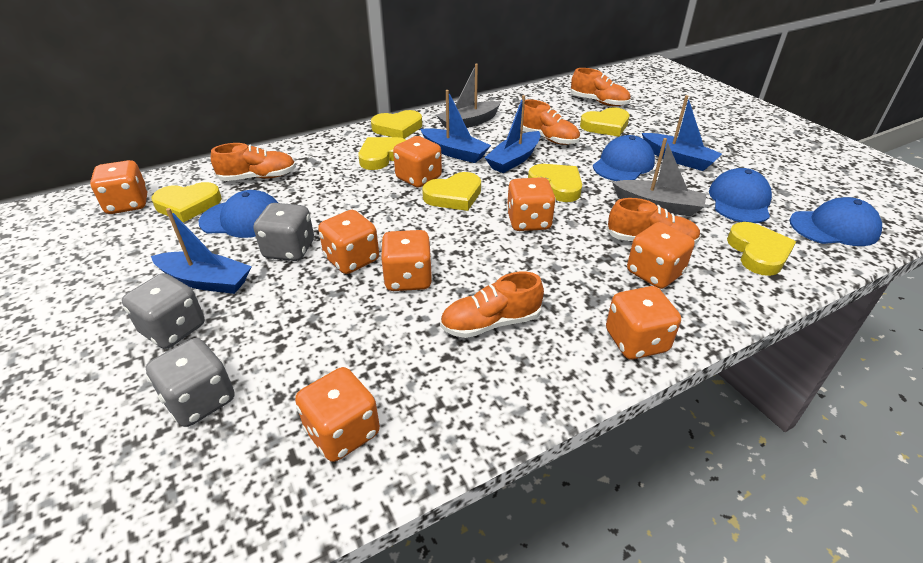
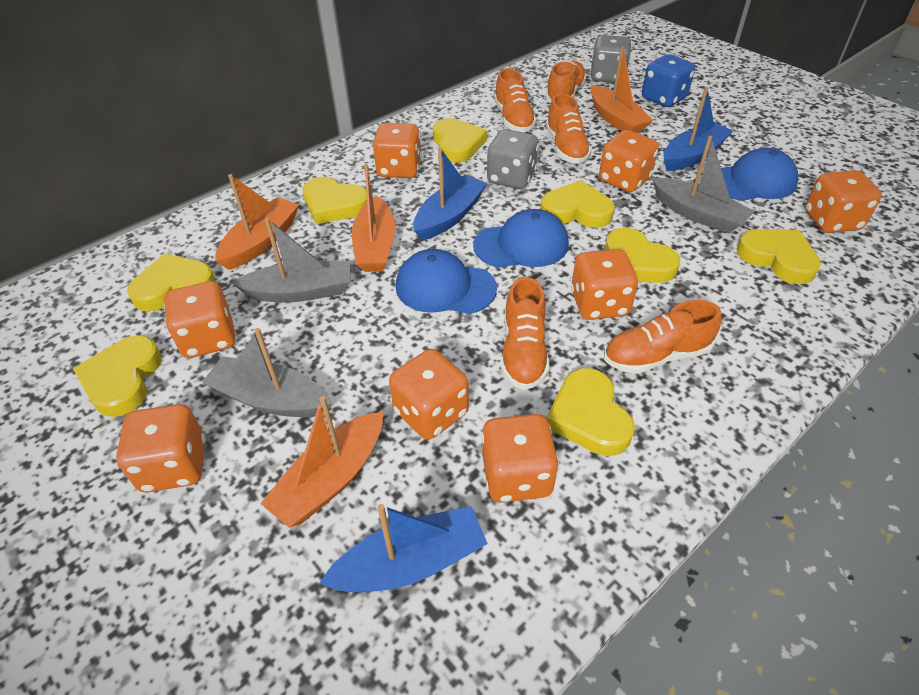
blue boat: 4 -> 3
blue cap: 4 -> 3
blue dice: 0 -> 1
grey boat: 2 -> 3
grey dice: 3 -> 2
orange boat: 0 -> 4
yellow heart: 7 -> 8

